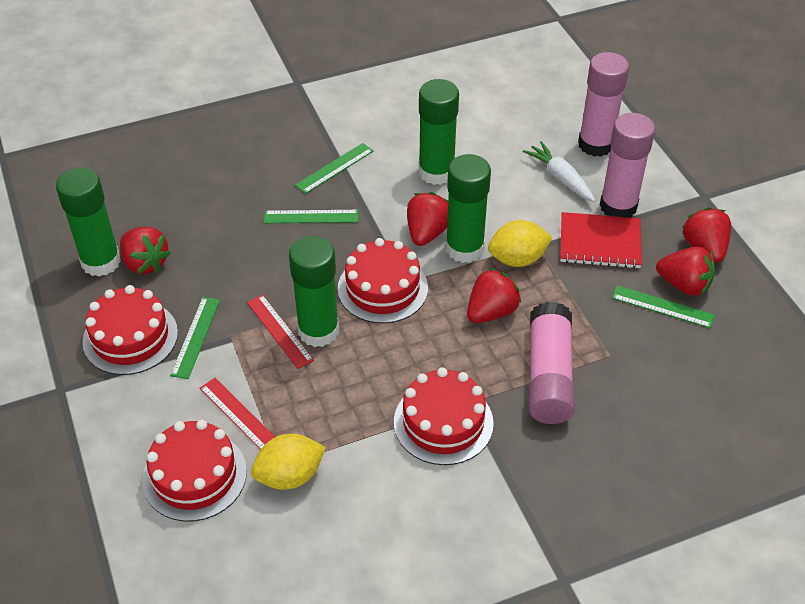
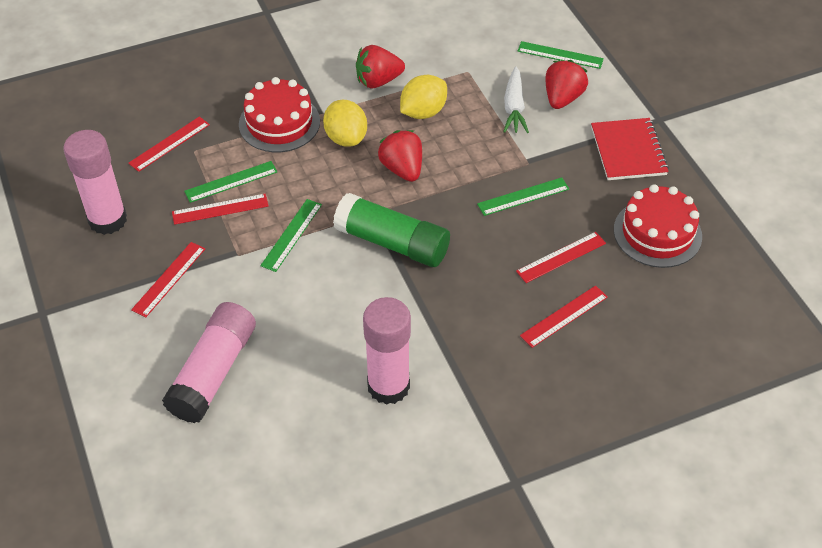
green glue stick: 4 -> 1
red cake: 4 -> 2
red ruler: 2 -> 5
red strawberry: 5 -> 3

